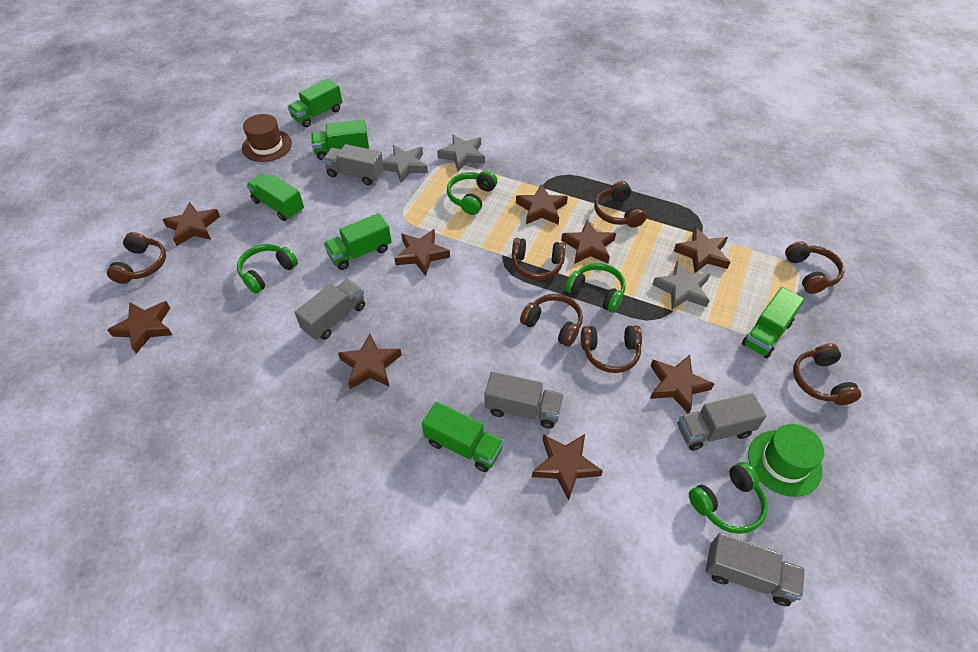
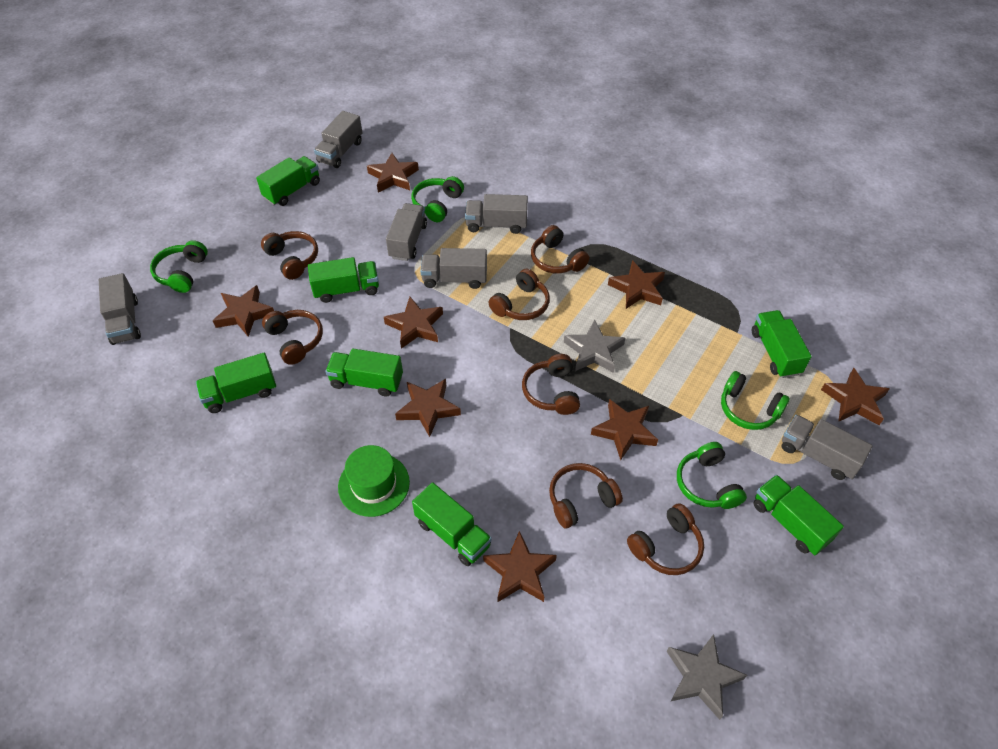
brown hat: 1 -> 0
brown star: 9 -> 8
green truck: 6 -> 7
grey star: 3 -> 2
grey truck: 5 -> 6

